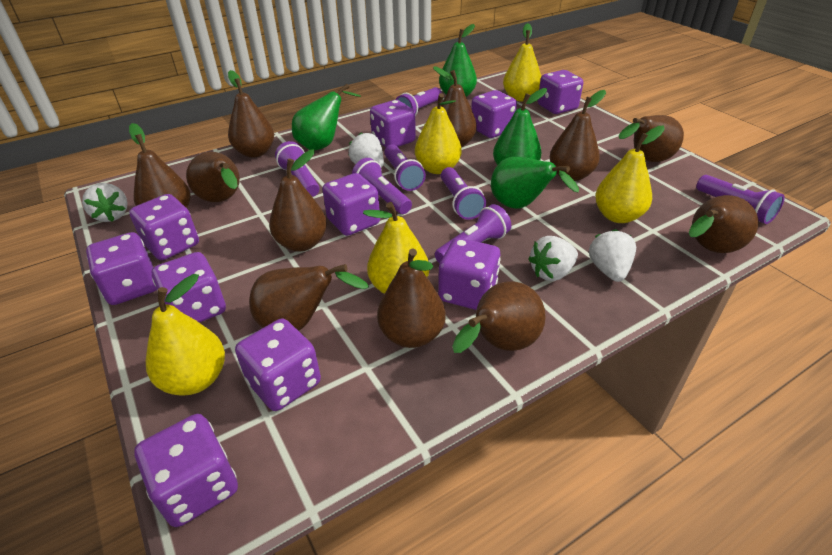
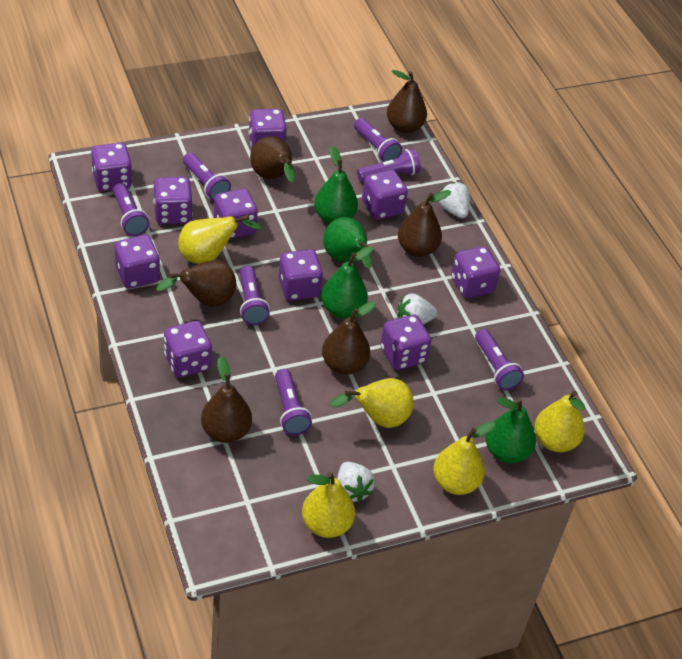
brown pear: 11 -> 6
white strawberry: 4 -> 3

